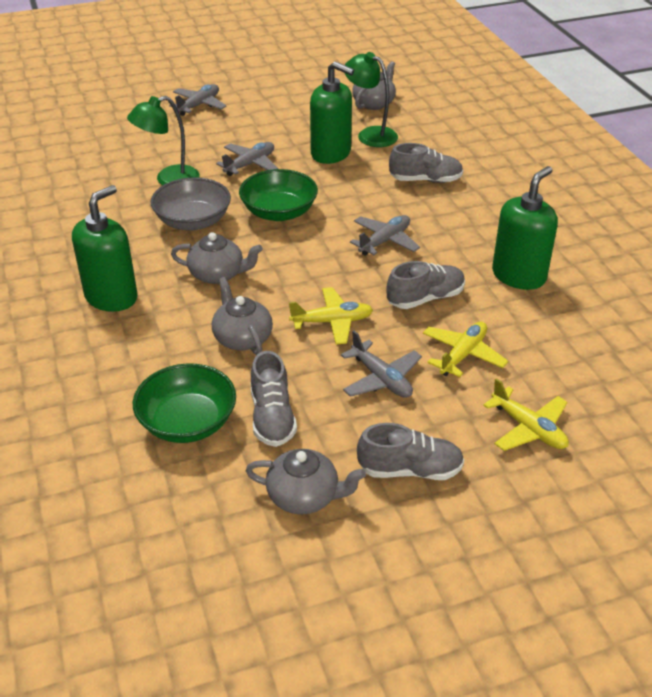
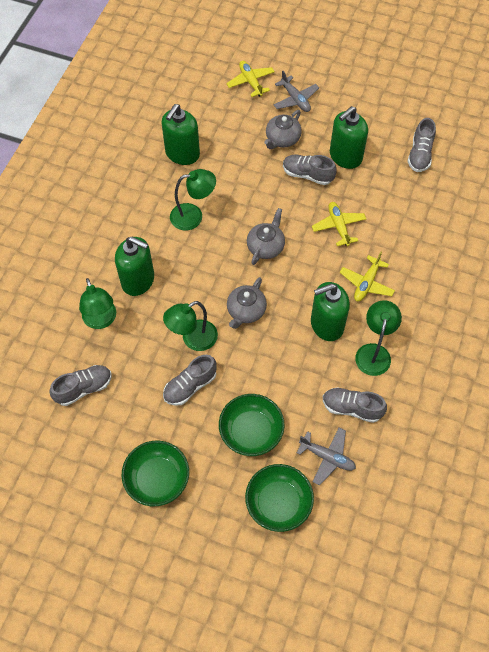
green bowl: 2 -> 3
green lamp: 2 -> 4
green soap dispenser: 3 -> 4
grey bowl: 1 -> 0
grey plane: 4 -> 2
grey shoe: 4 -> 5
grey teapot: 4 -> 3

